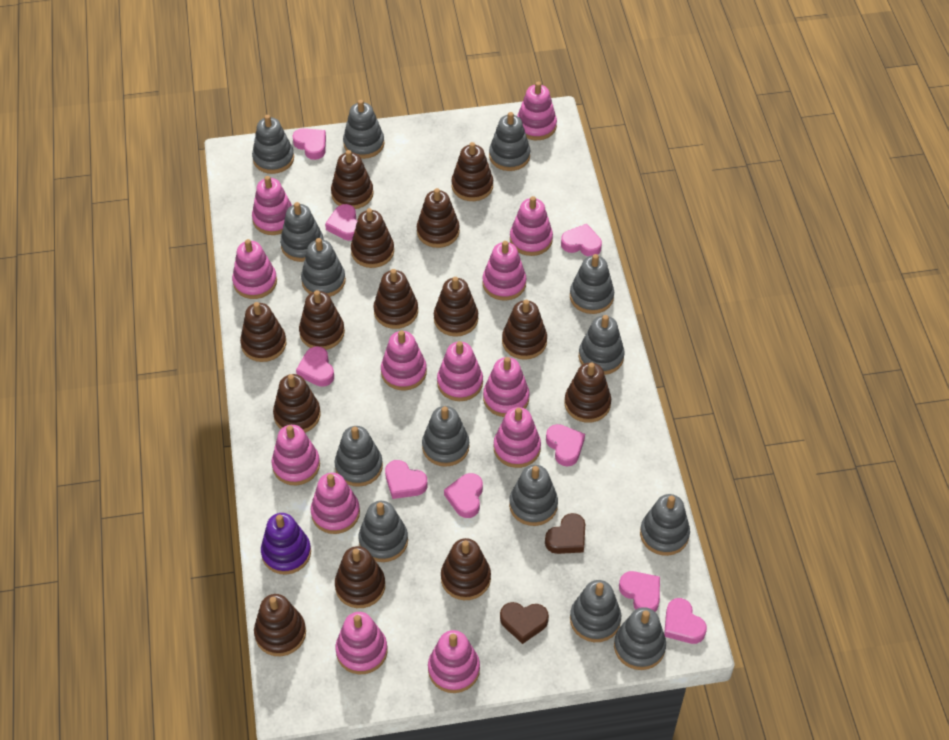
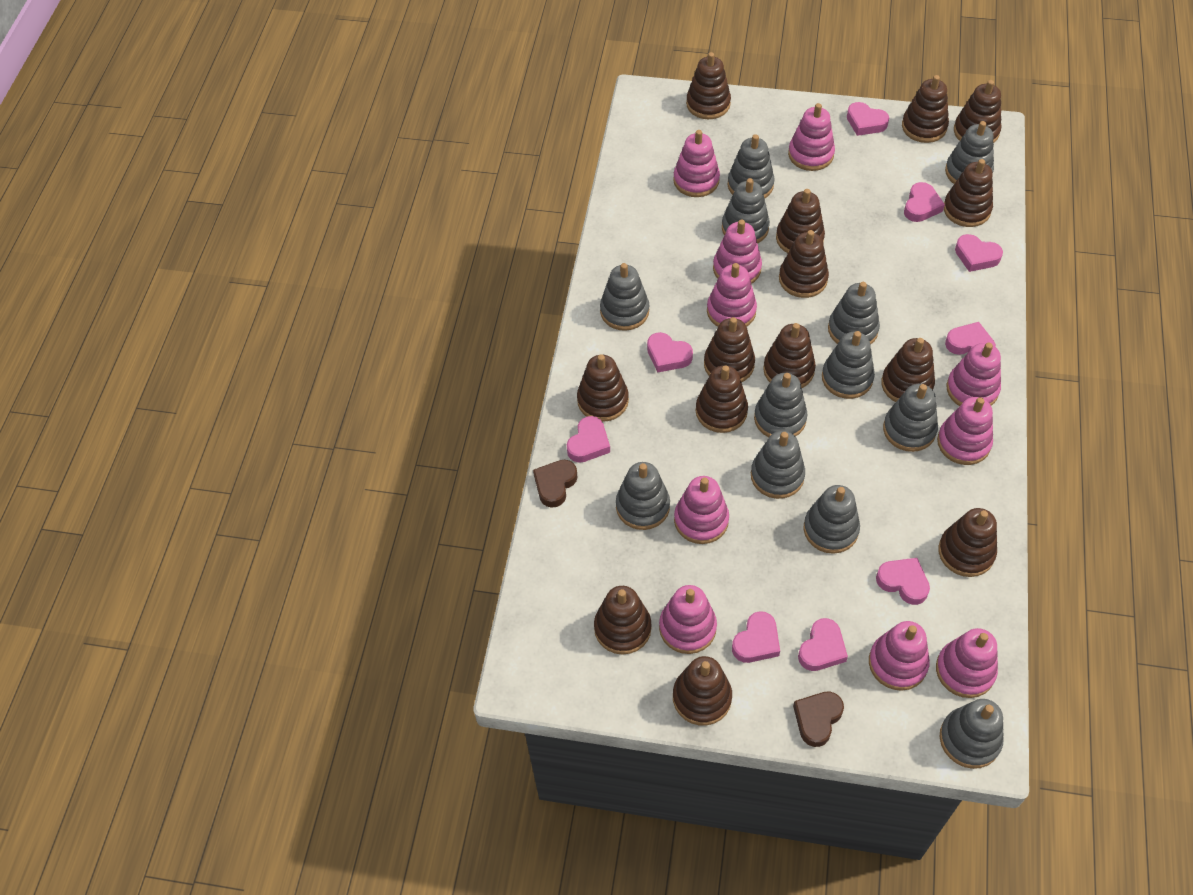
grey stacking toy: 14 -> 12
pink stacking toy: 13 -> 10
purple stacking toy: 1 -> 0

